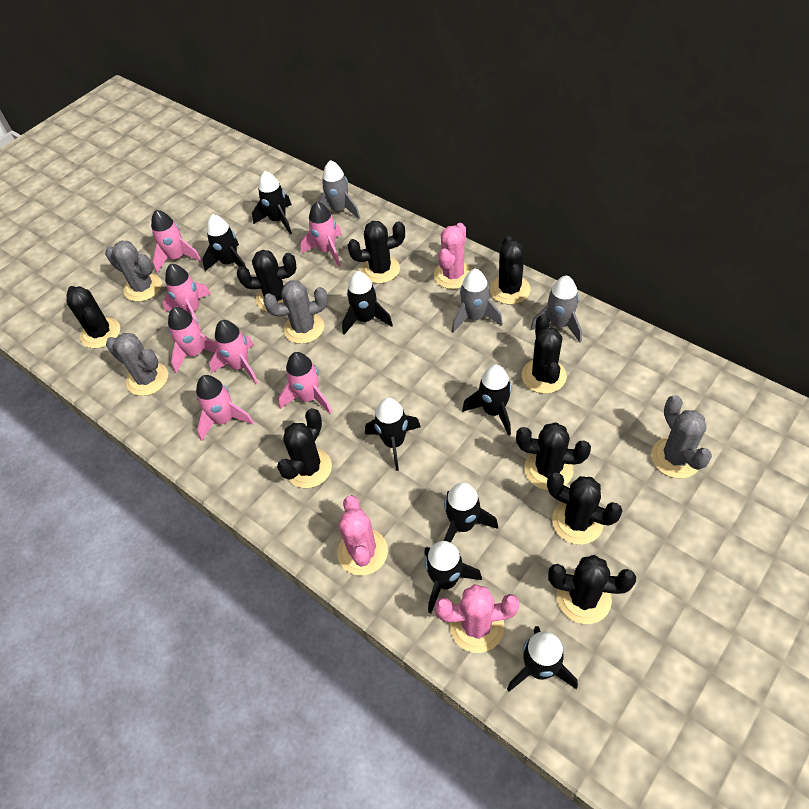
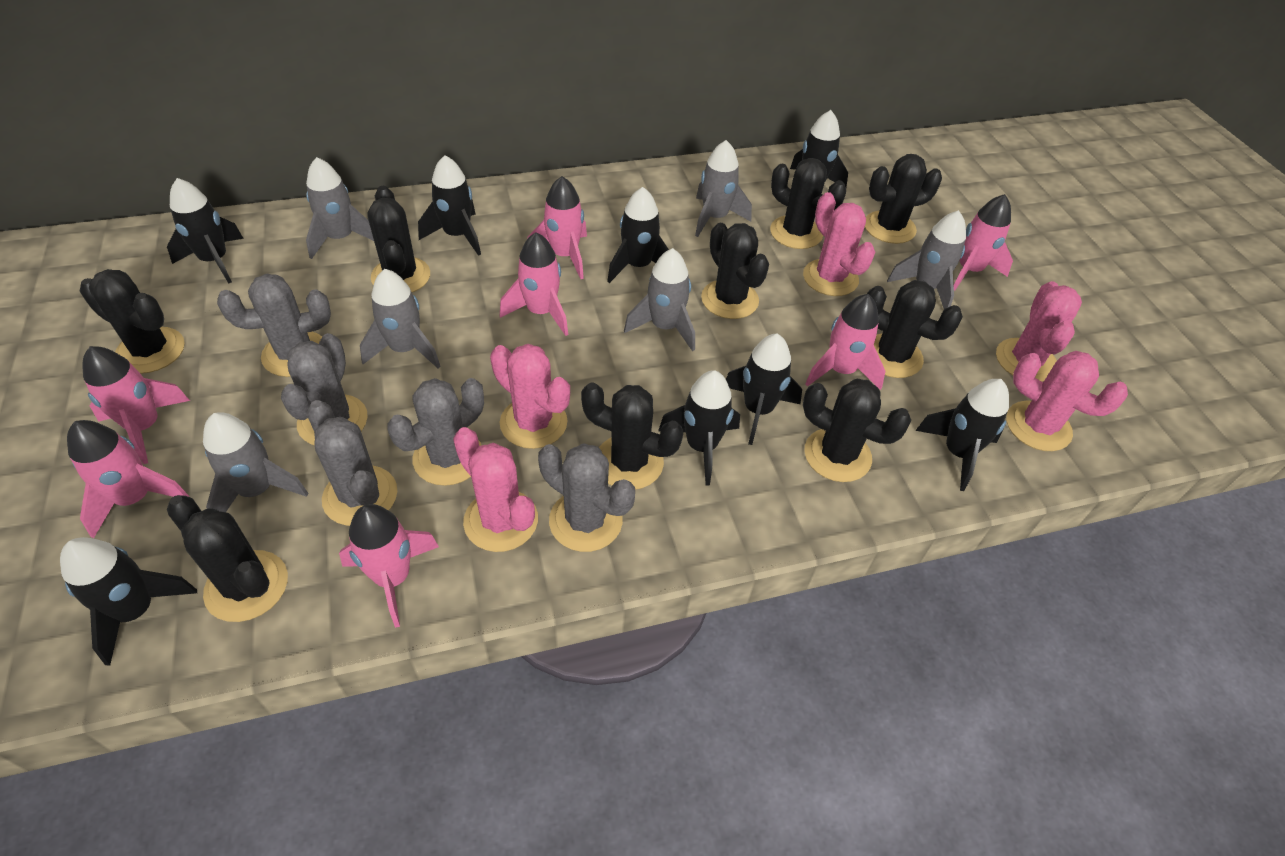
grey cactus: 4 -> 5
grey rocket: 3 -> 6
pink cactus: 3 -> 5

